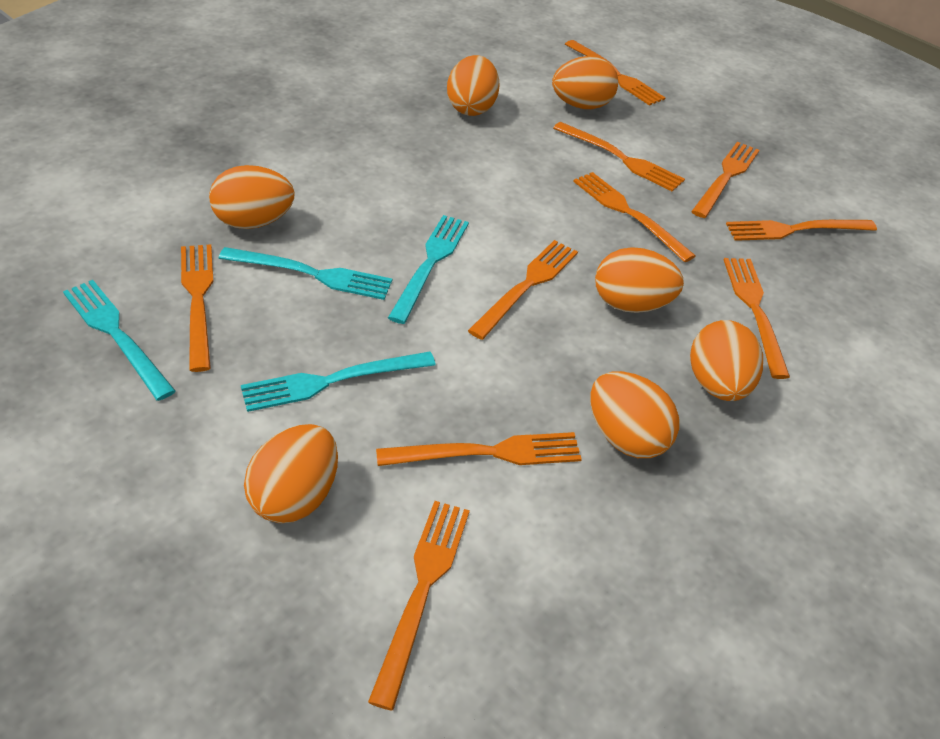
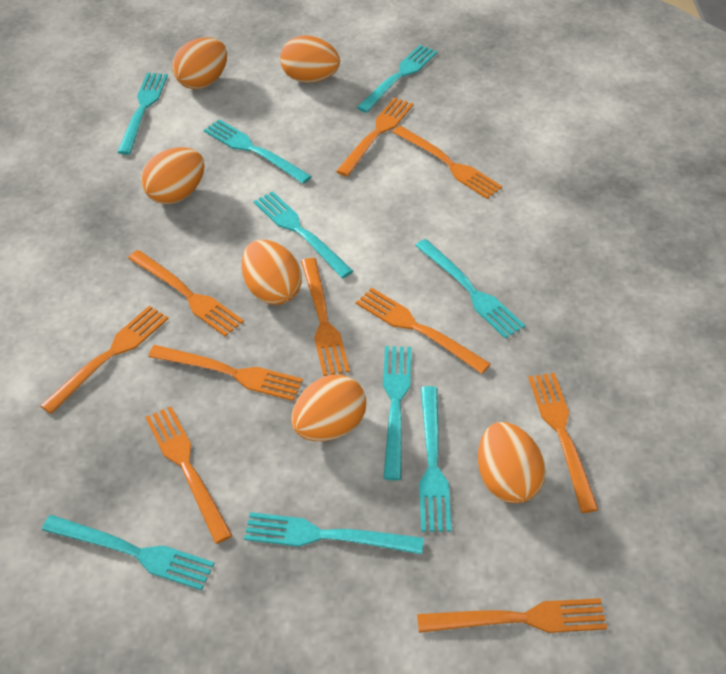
orange egg: 7 -> 6
turquoise fork: 4 -> 9

